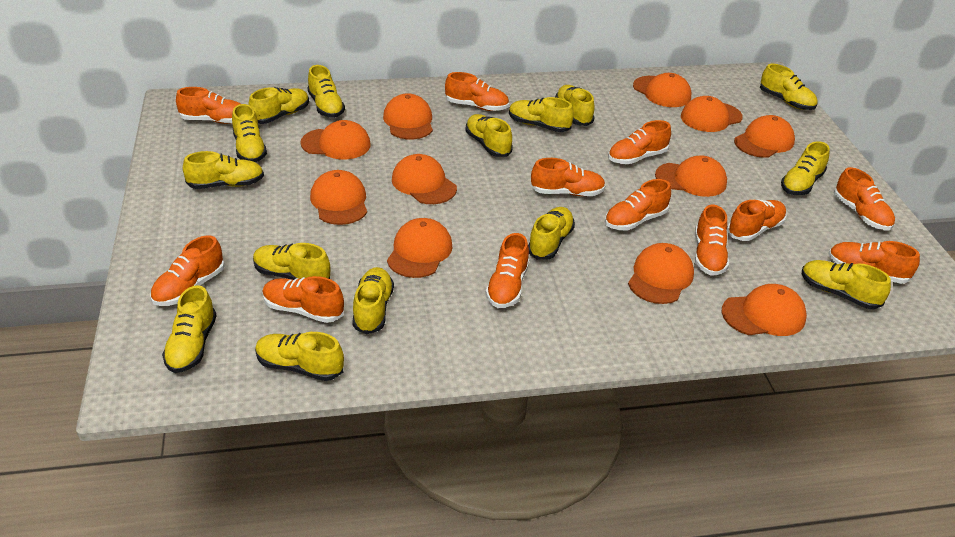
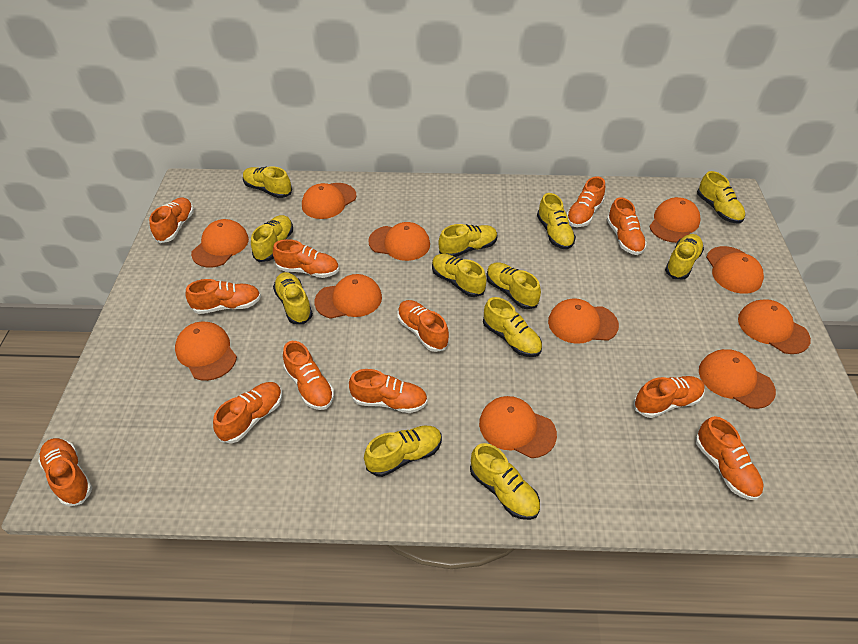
yellow shoe: 15 -> 12

